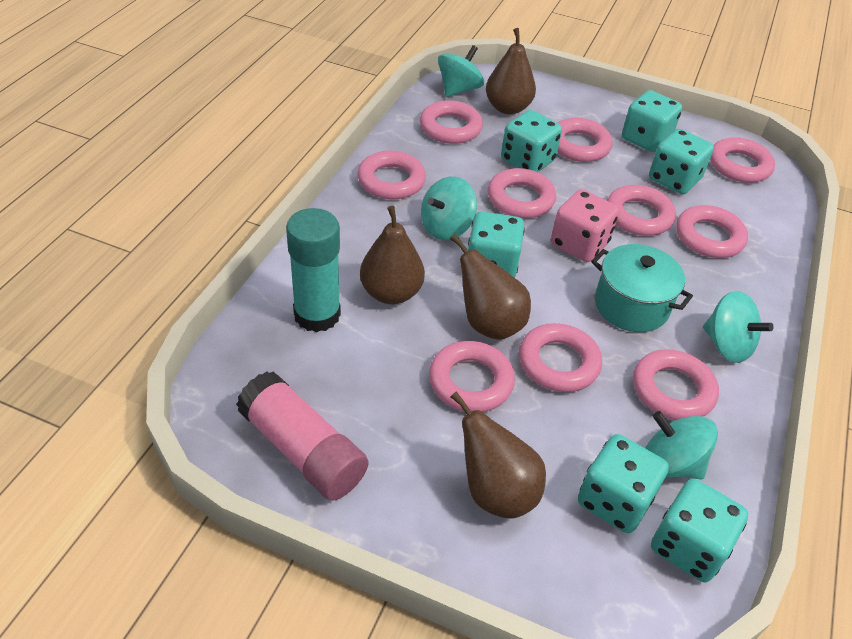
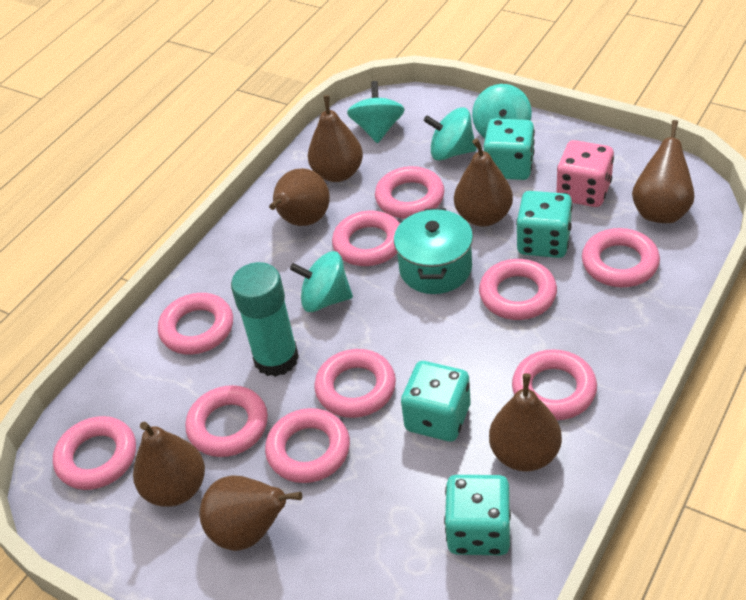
brown pear: 4 -> 7
pink glue stick: 1 -> 0
turquoise dice: 6 -> 4

